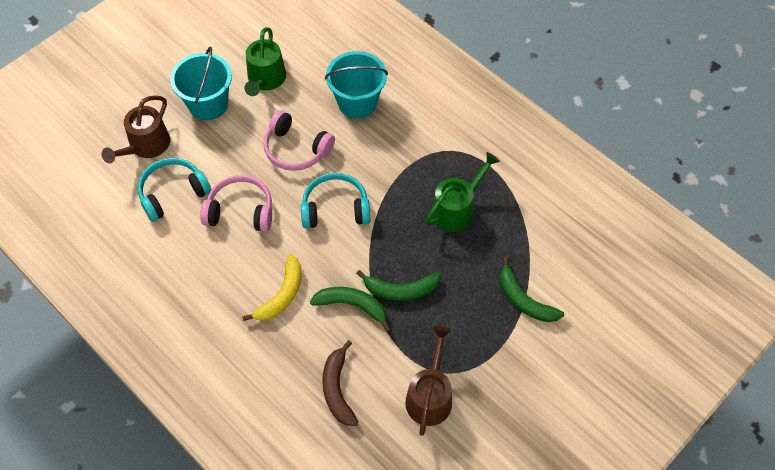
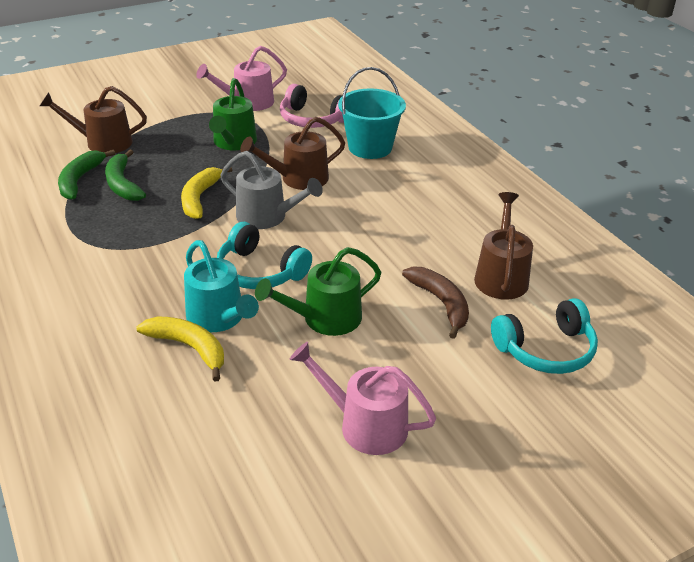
brown watering can: 2 -> 3
green banana: 3 -> 2
grey watering can: 0 -> 1
pink headphones: 2 -> 1
pink watering can: 0 -> 2
turquoise bucket: 2 -> 1
turquoise watering can: 0 -> 1
yellow banana: 1 -> 2

